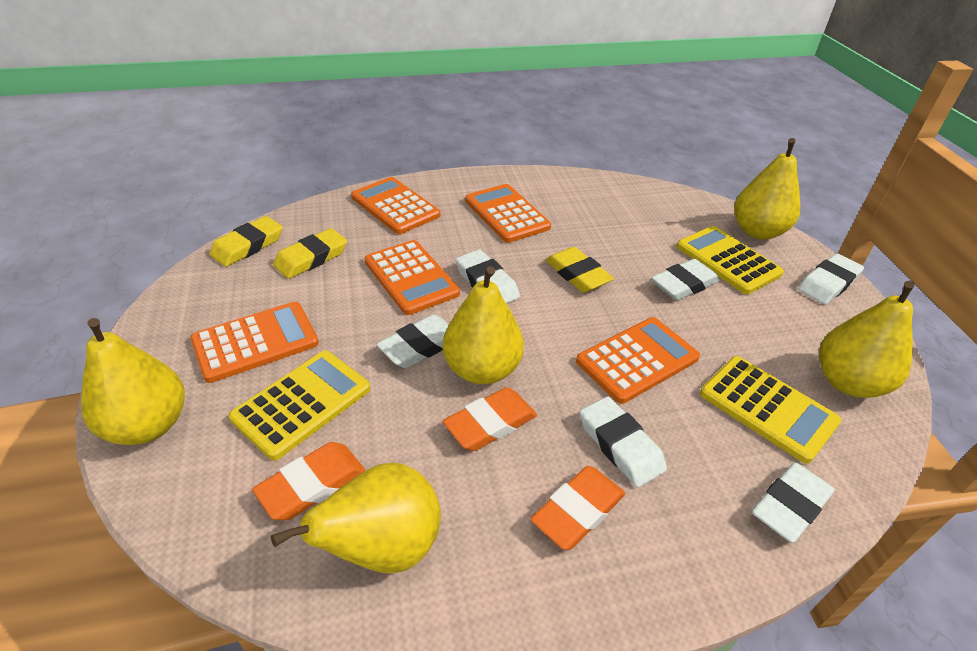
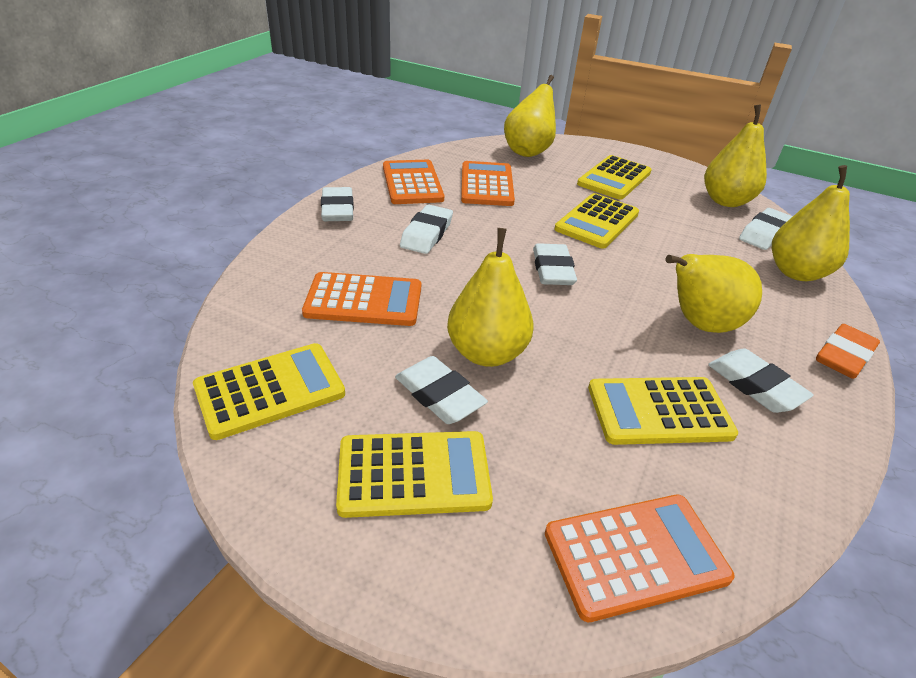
orange calculator: 5 -> 4
orange eraser: 3 -> 1
yellow calculator: 3 -> 5
yellow eraser: 3 -> 0

